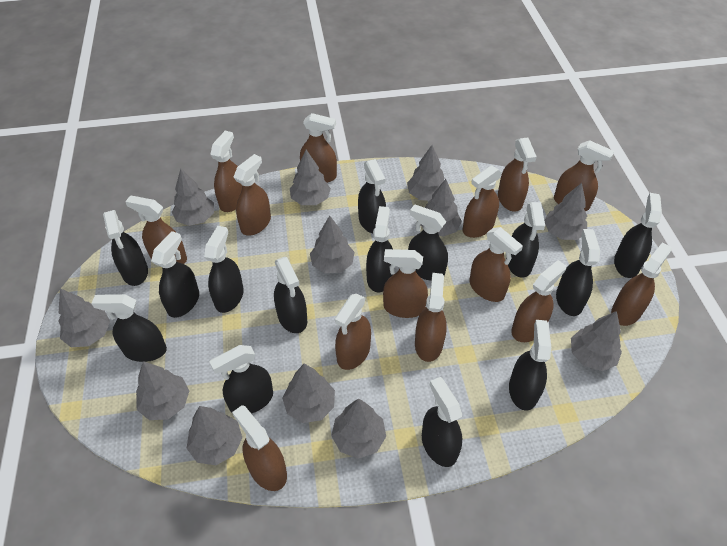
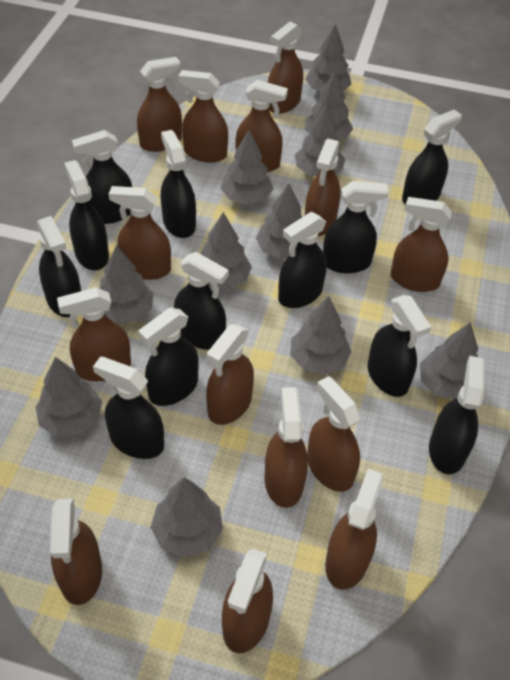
black spray bottle: 14 -> 12
grey tree: 12 -> 11

